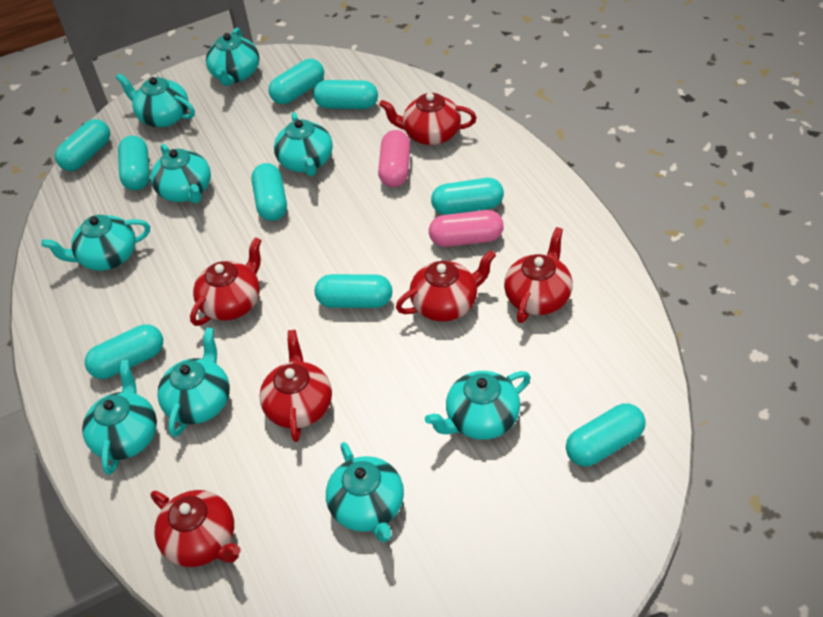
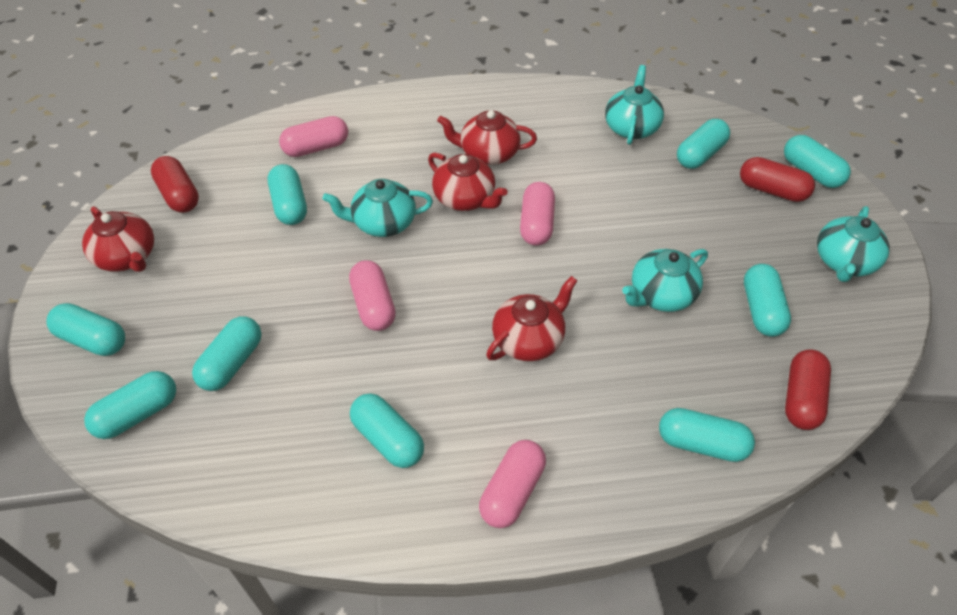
pink capsule: 2 -> 4
red capsule: 0 -> 3
red teapot: 6 -> 4
turquoise teapot: 9 -> 4

